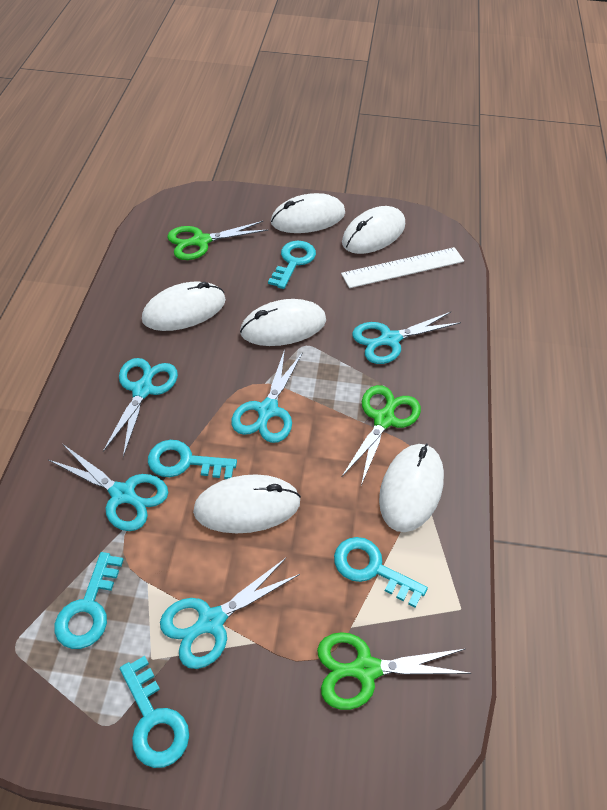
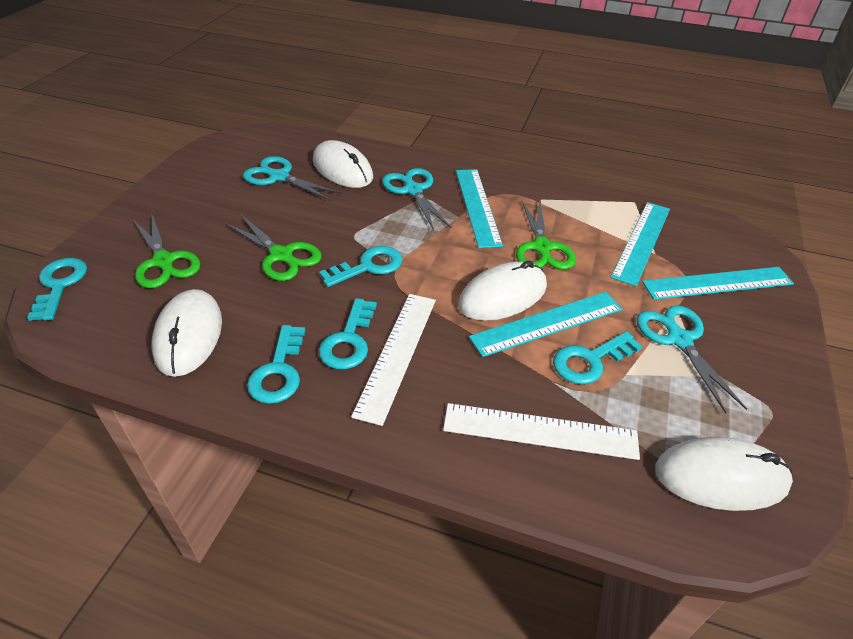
turquoise ruler: 0 -> 4
turquoise scissors: 5 -> 3
white mouse: 6 -> 4
white ruler: 1 -> 2

